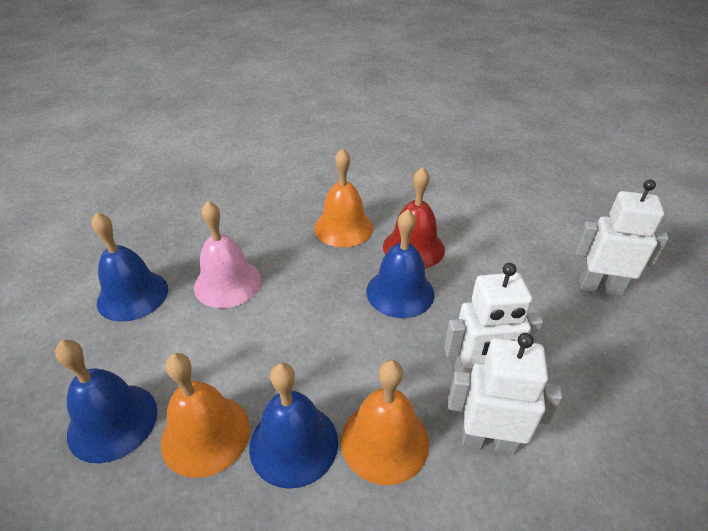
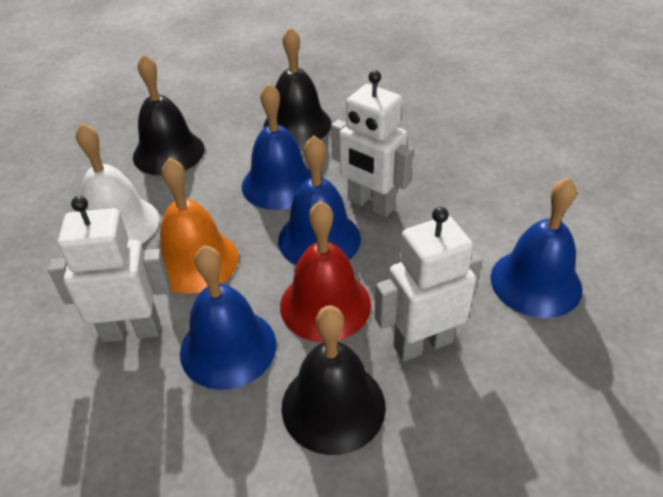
black bell: 0 -> 3
orange bell: 3 -> 1
pink bell: 1 -> 0
white bell: 0 -> 1

